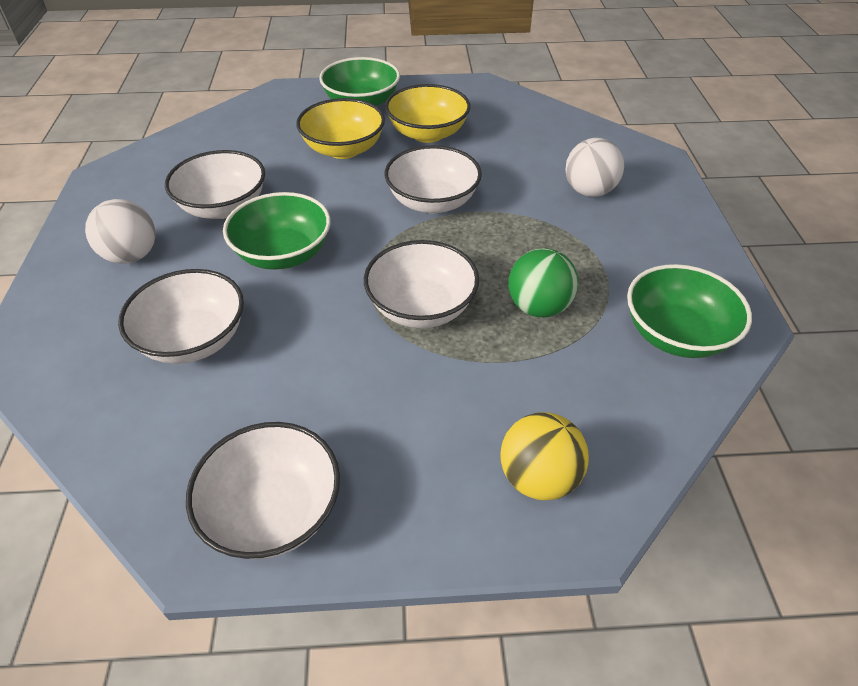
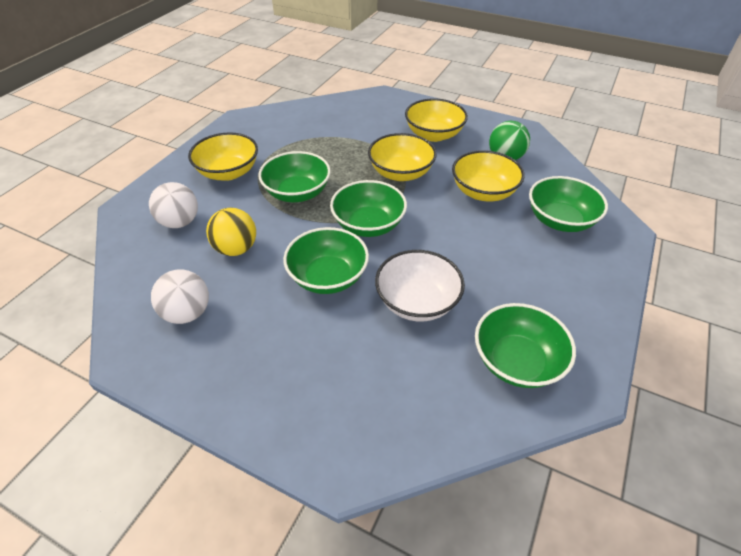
green bowl: 3 -> 5
white bowl: 5 -> 1
yellow bowl: 2 -> 4

